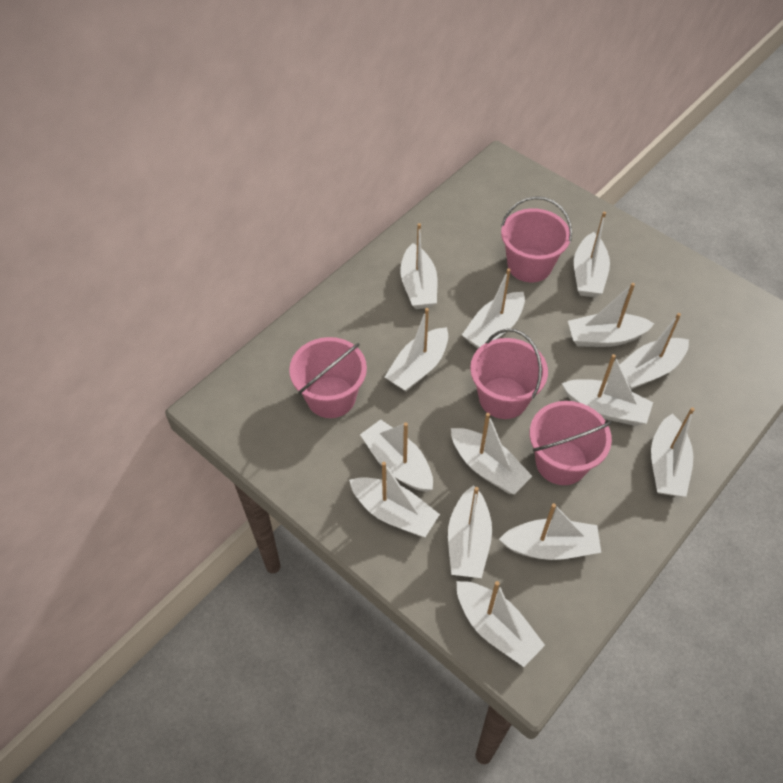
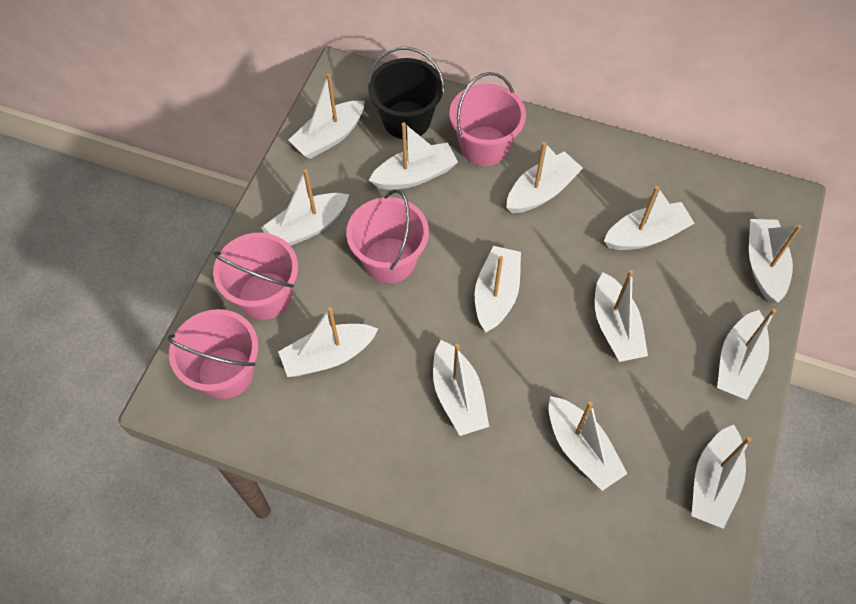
black bucket: 0 -> 1
white boat: 14 -> 13

